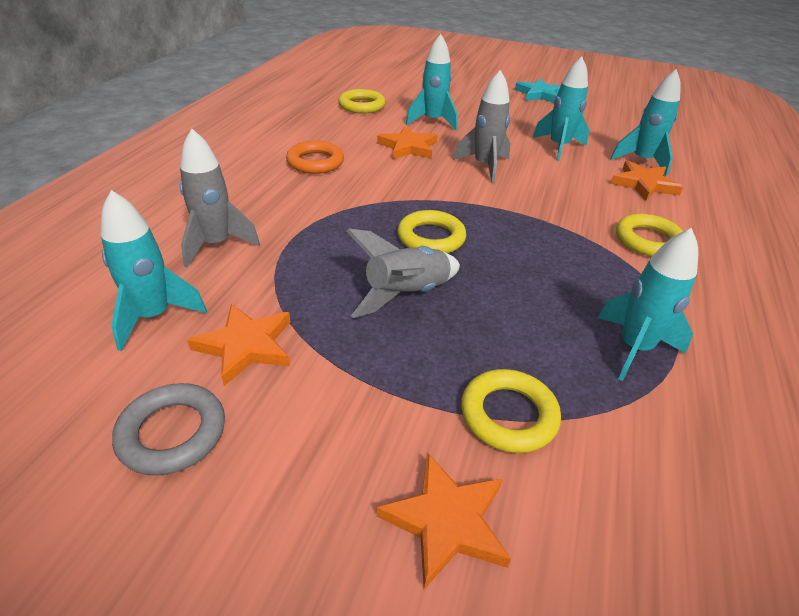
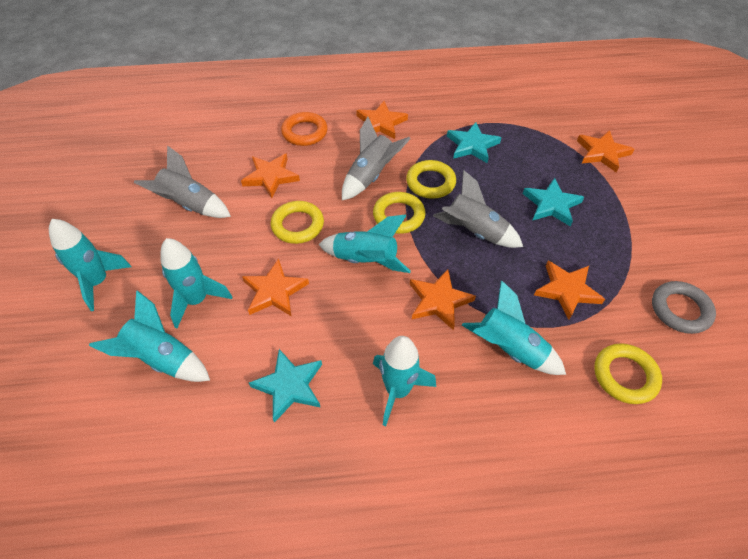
orange star: 4 -> 6
turquoise rocket: 5 -> 6
turquoise star: 1 -> 3

